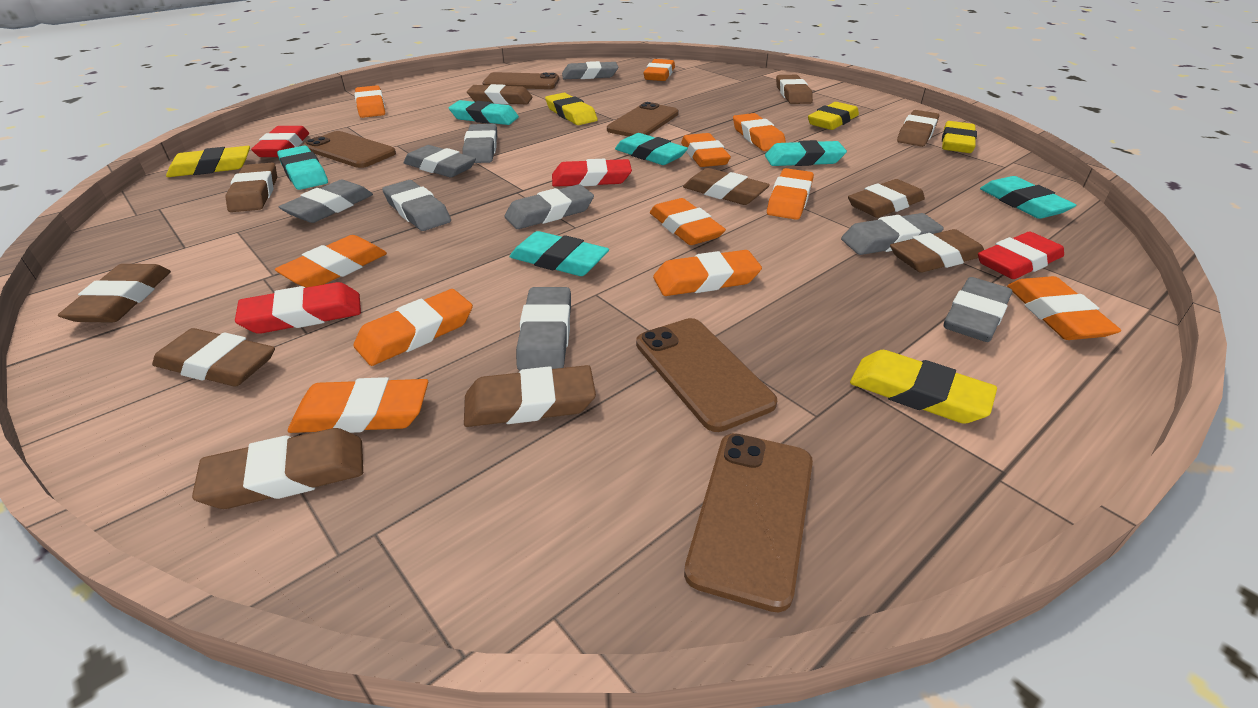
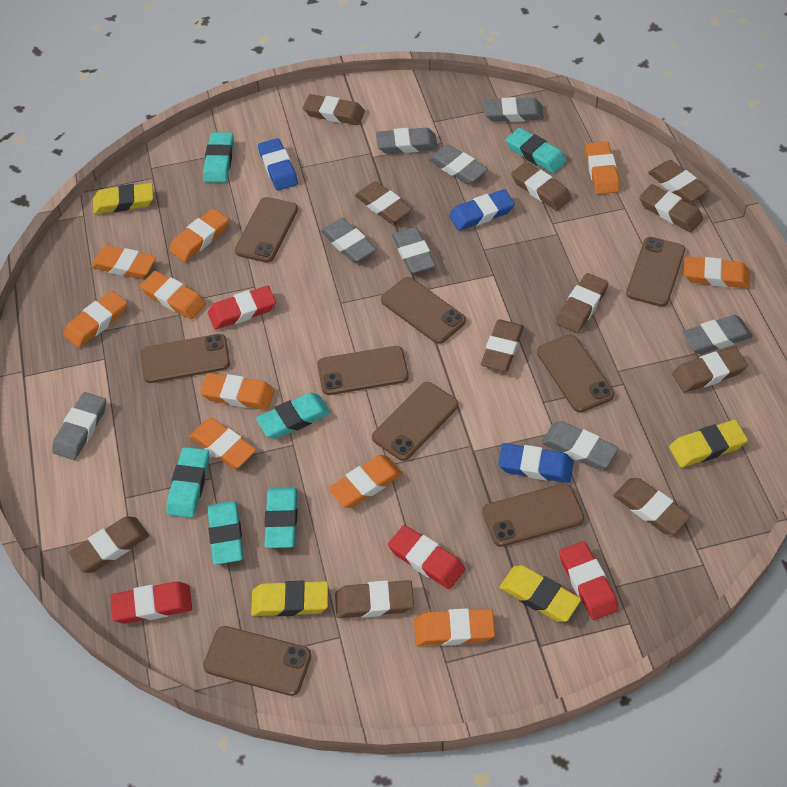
blue eraser: 0 -> 3
brown phone: 5 -> 9
grey eraser: 9 -> 8
orange eraser: 11 -> 10
yellow eraser: 5 -> 4

